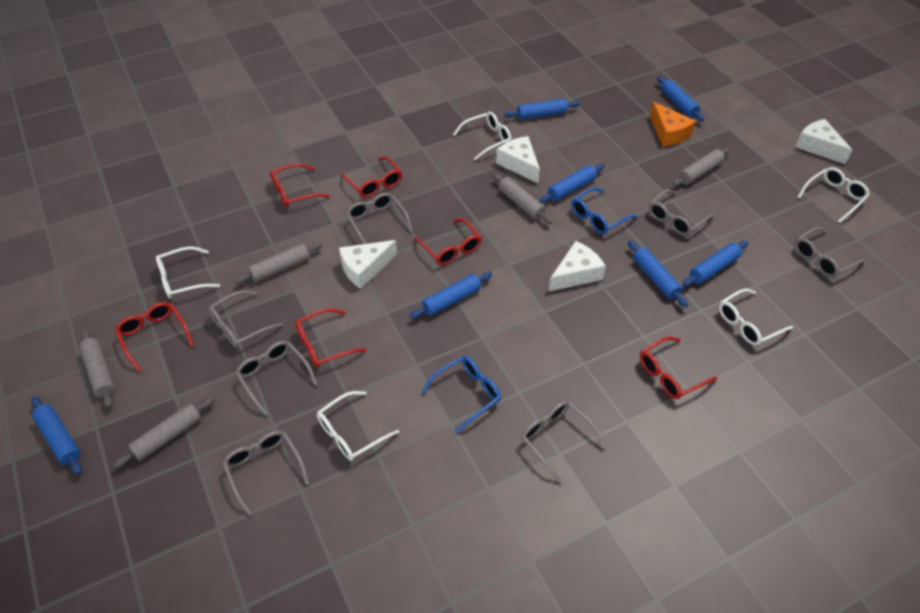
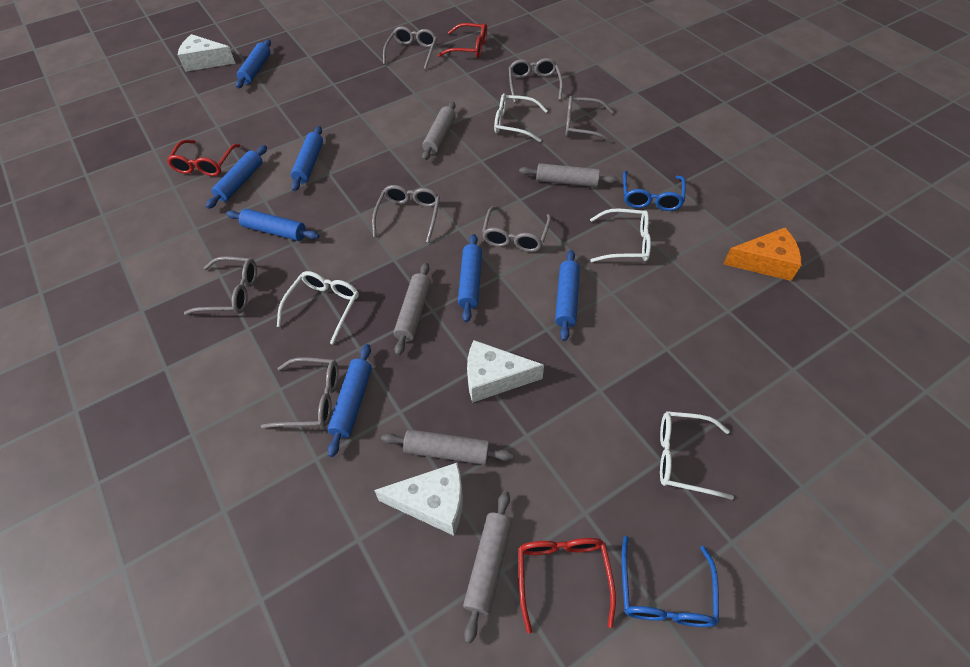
red glasses: 6 -> 3
white cheese: 4 -> 3
white glasses: 5 -> 4

